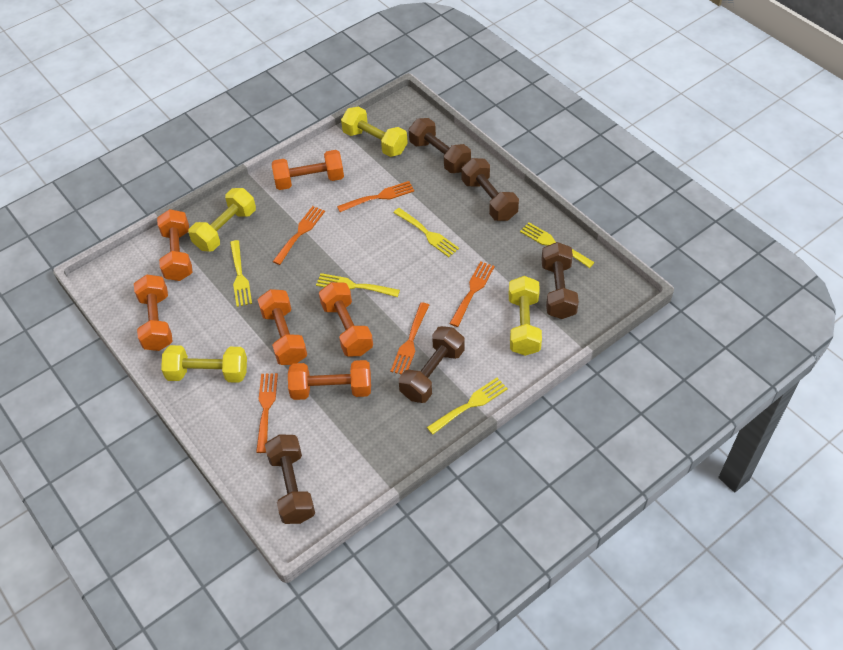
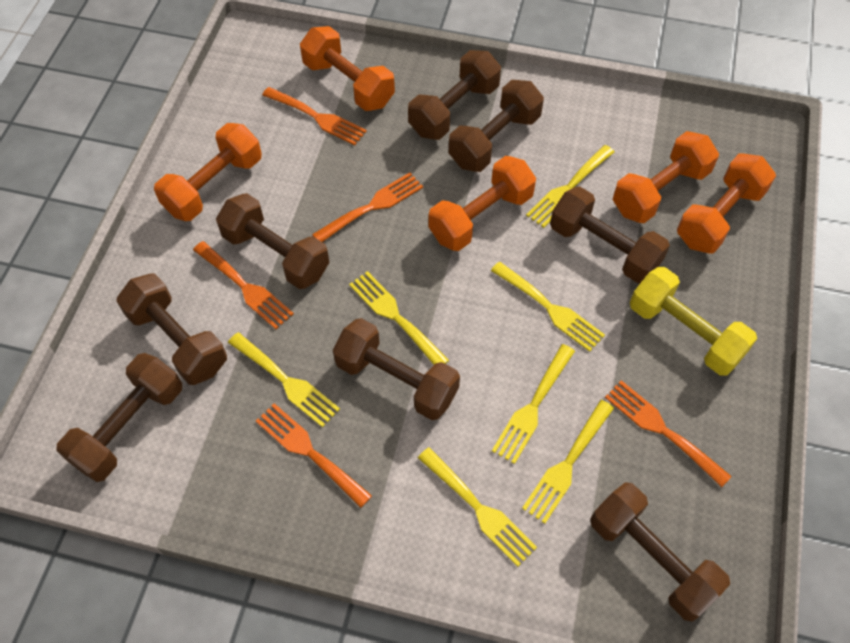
brown dumbbell: 5 -> 8
orange dumbbell: 6 -> 5
yellow dumbbell: 4 -> 1
yellow fork: 5 -> 7

